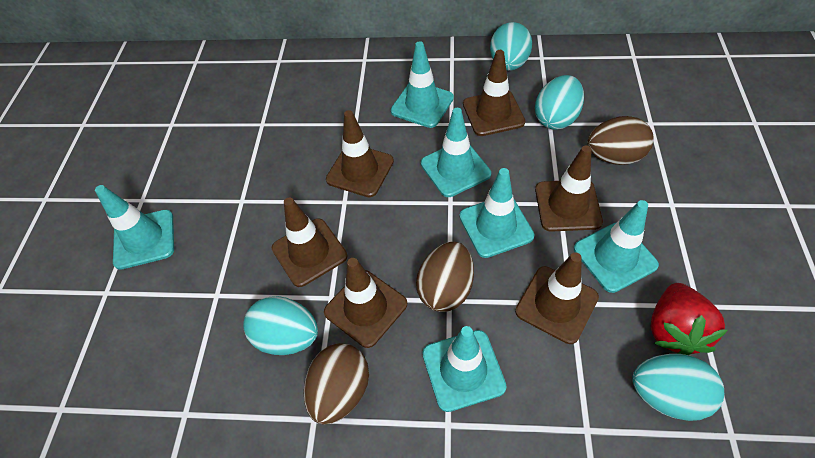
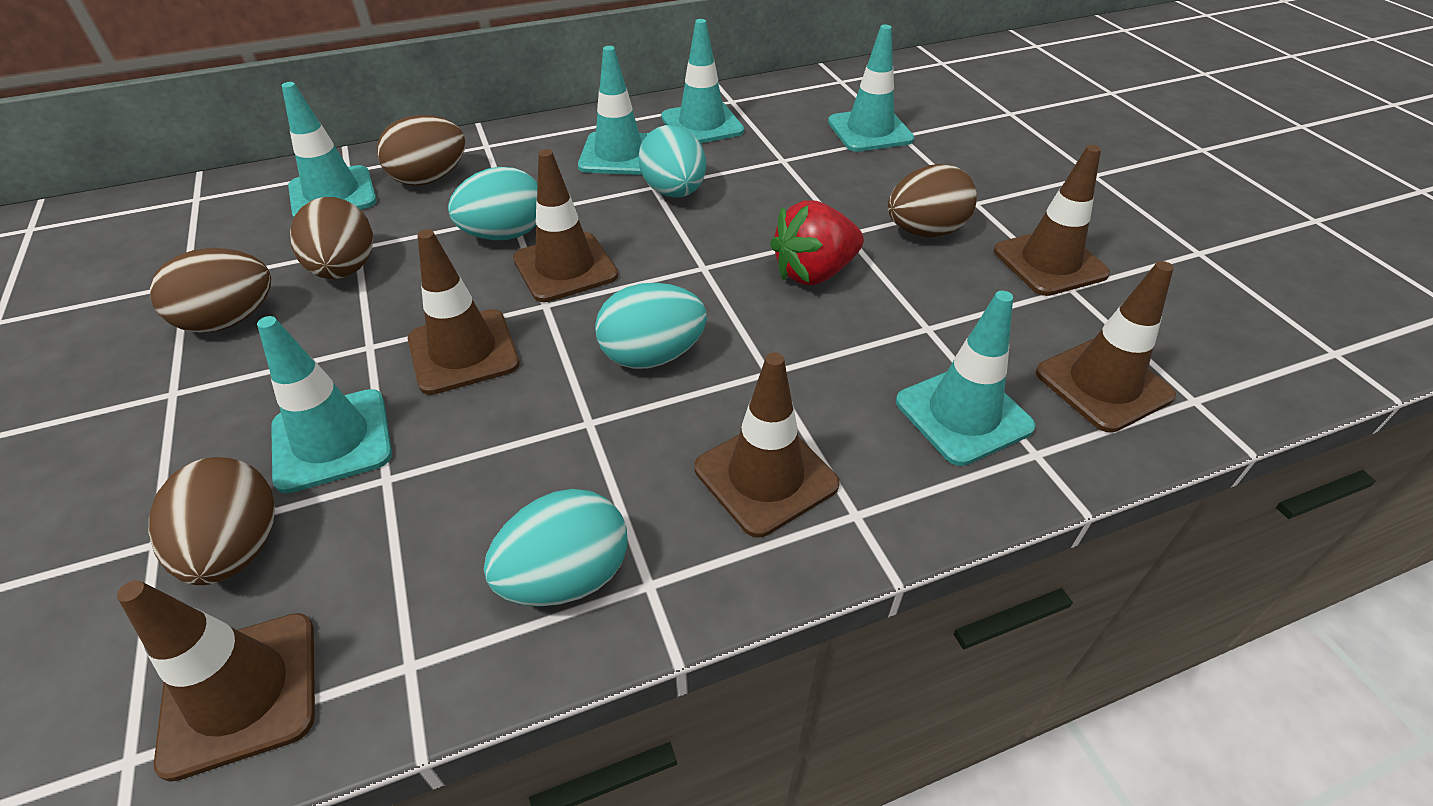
brown egg: 3 -> 5

